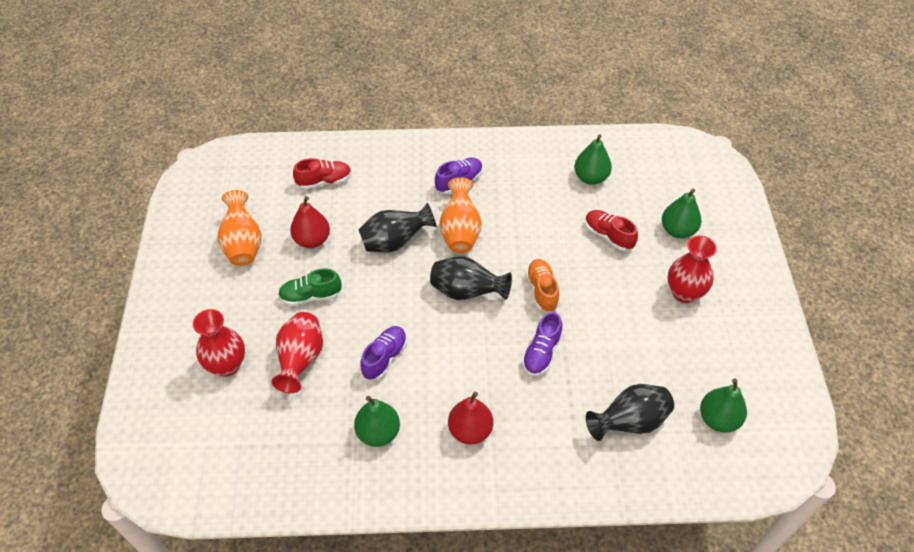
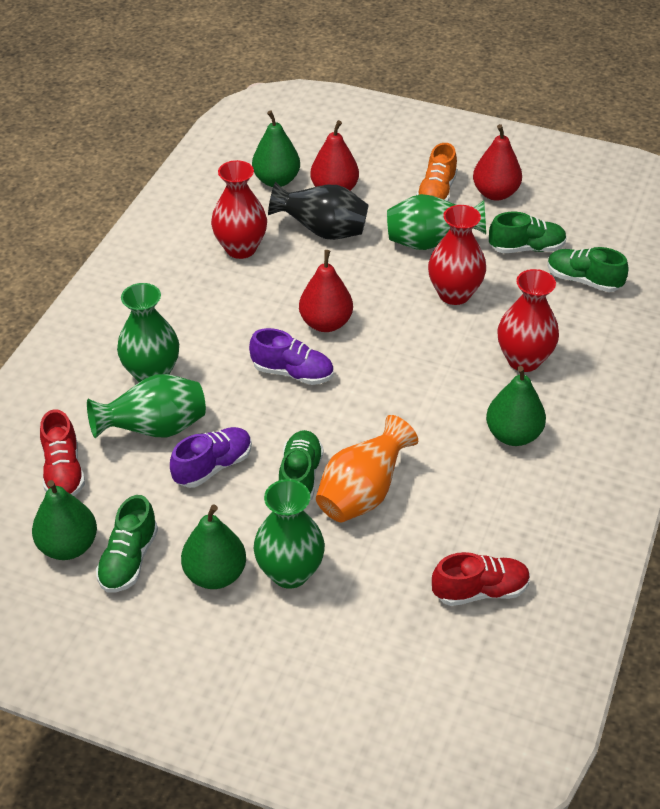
black vase: 3 -> 1
green shoe: 1 -> 4
green vase: 0 -> 4
orange vase: 2 -> 1
purple shoe: 3 -> 2
red pear: 2 -> 3

